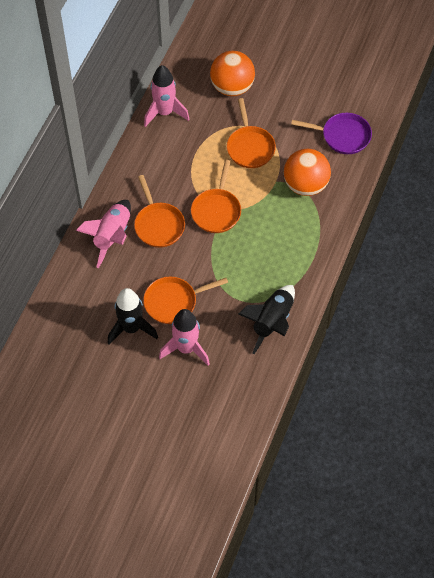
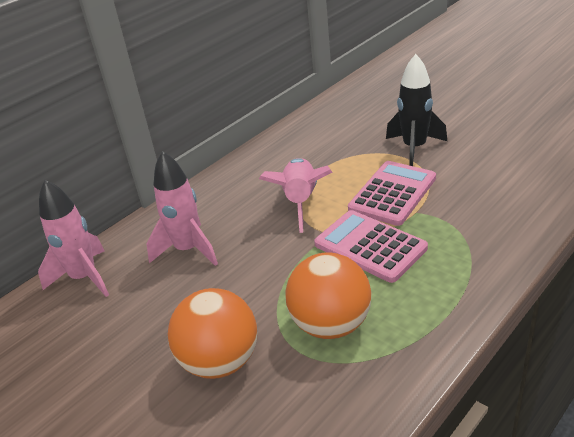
black rocket: 2 -> 1
orange pan: 4 -> 0
pink calculator: 0 -> 2
purple pan: 1 -> 0

